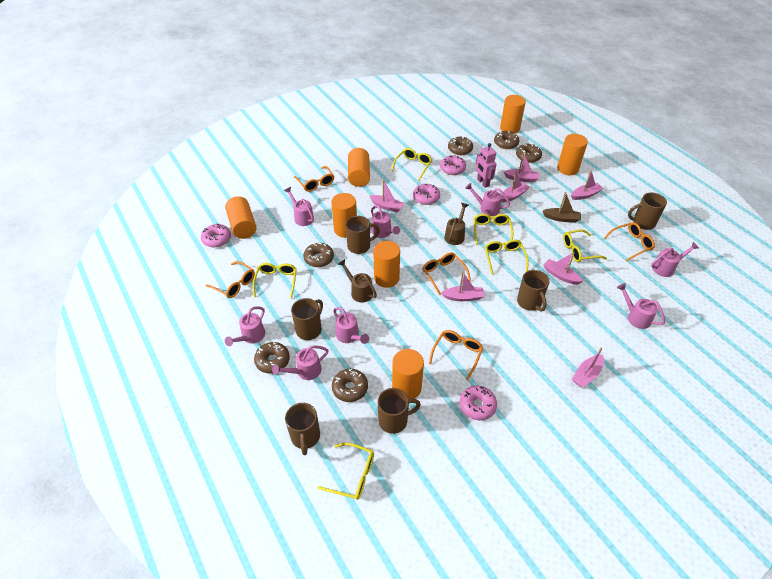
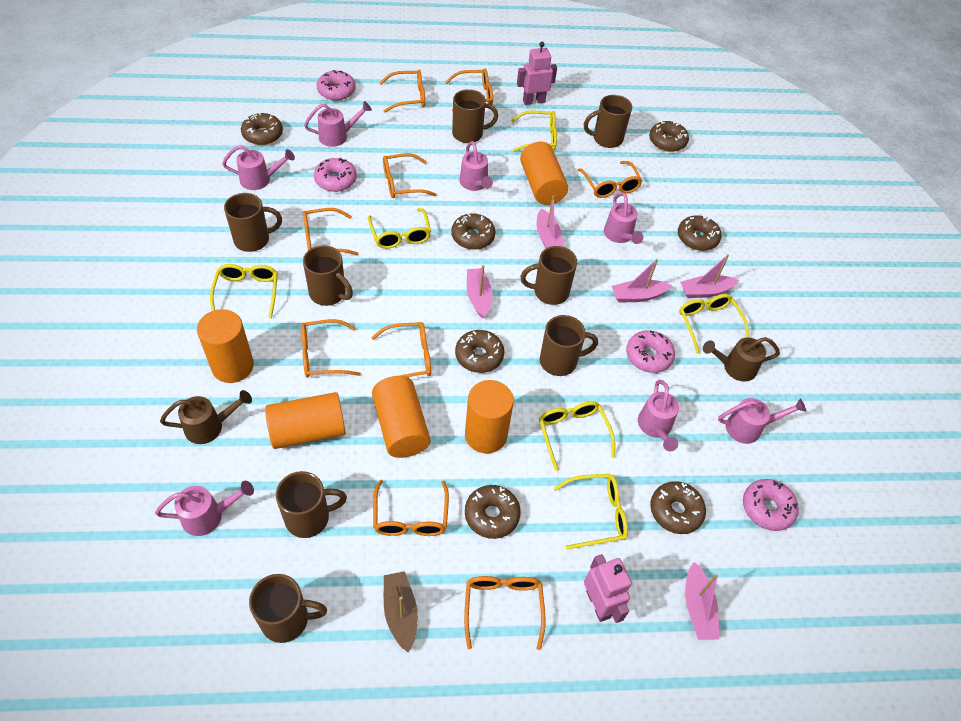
brown donut: 6 -> 7
brown mug: 6 -> 8
orange cylinder: 7 -> 5
orange glasses: 5 -> 9
pink boat: 7 -> 5
pink robot: 1 -> 2
pink watering can: 8 -> 7

